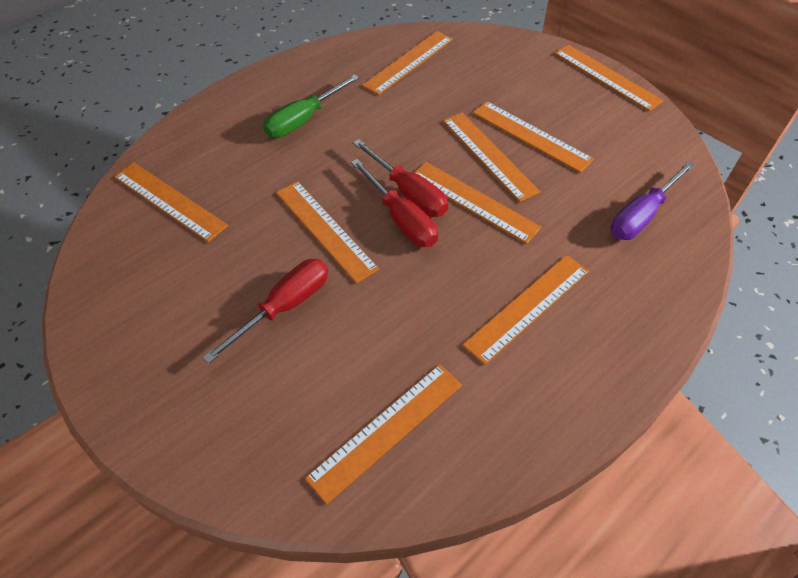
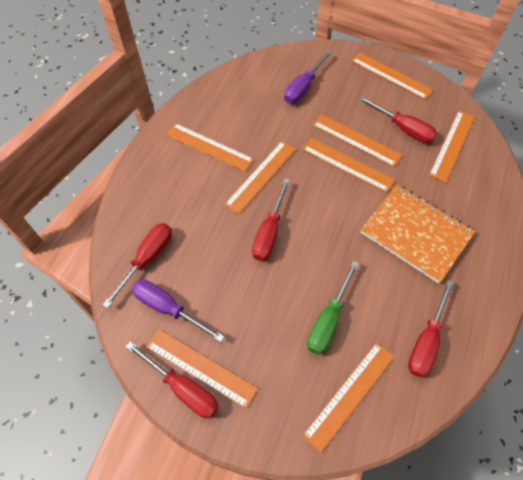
orange notebook: 0 -> 1
orange ruler: 9 -> 8
purple screwdriver: 1 -> 2
red screwdriver: 3 -> 5

